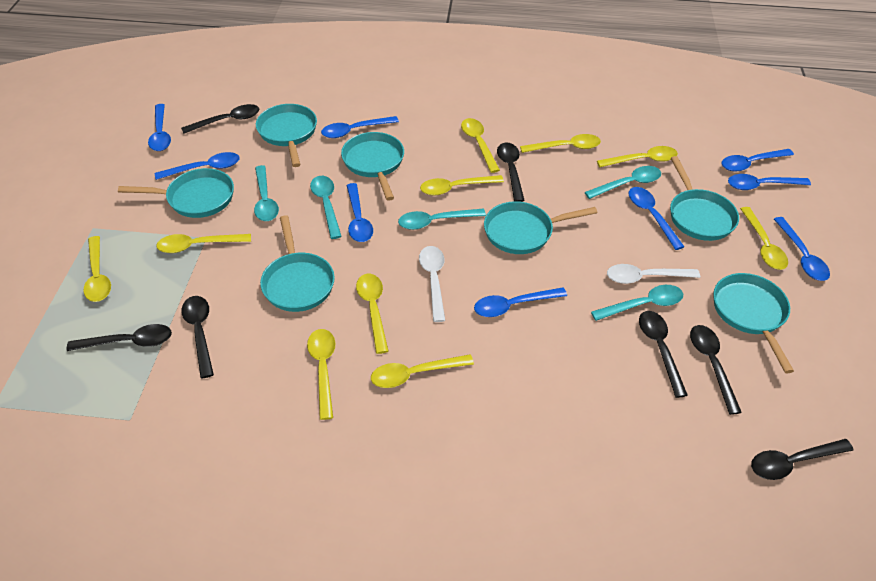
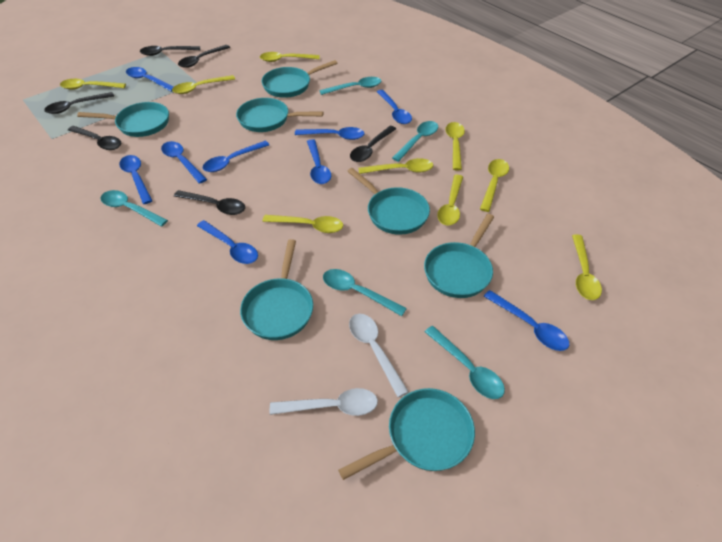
black spoon: 7 -> 6
yellow spoon: 10 -> 9

